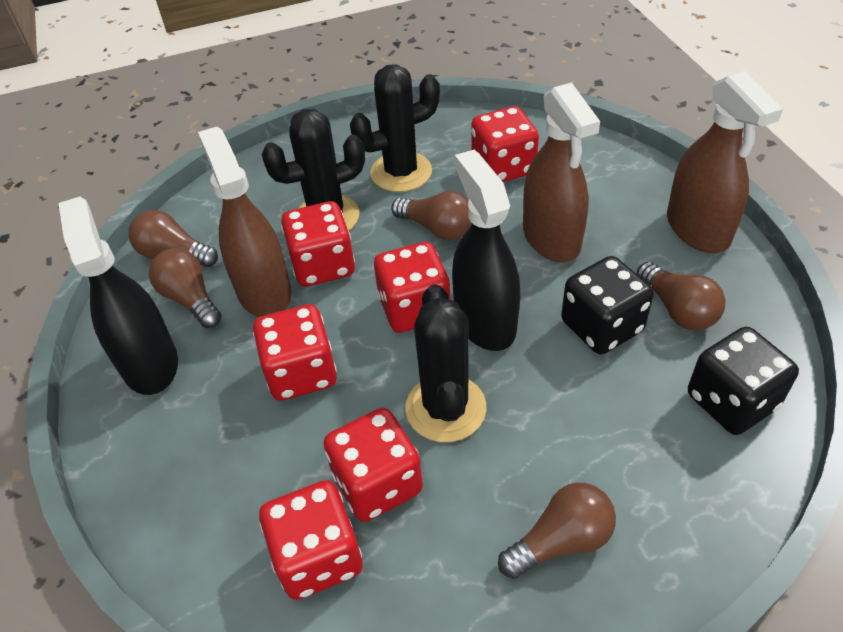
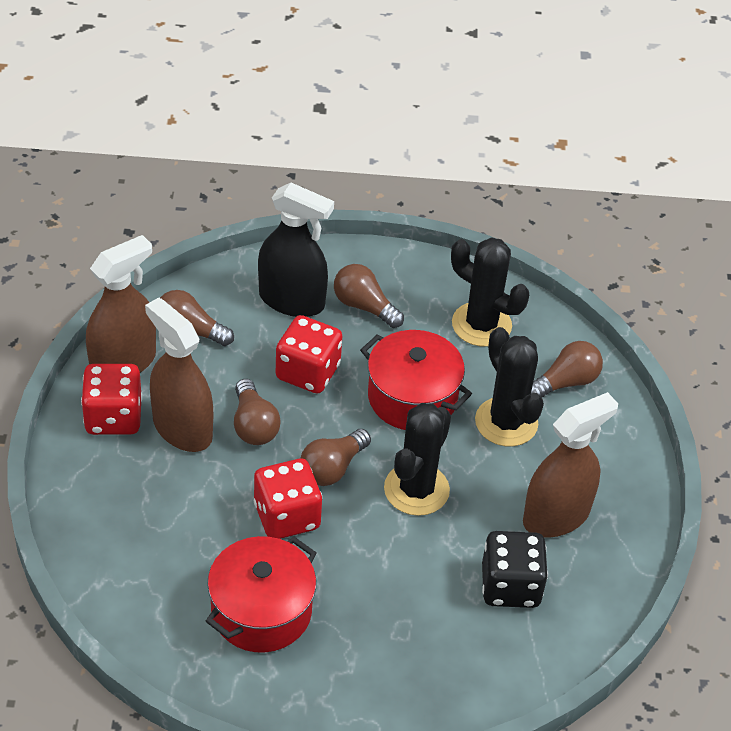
black dice: 2 -> 1
black spray bottle: 2 -> 1
red dice: 6 -> 3
red pot: 0 -> 2

